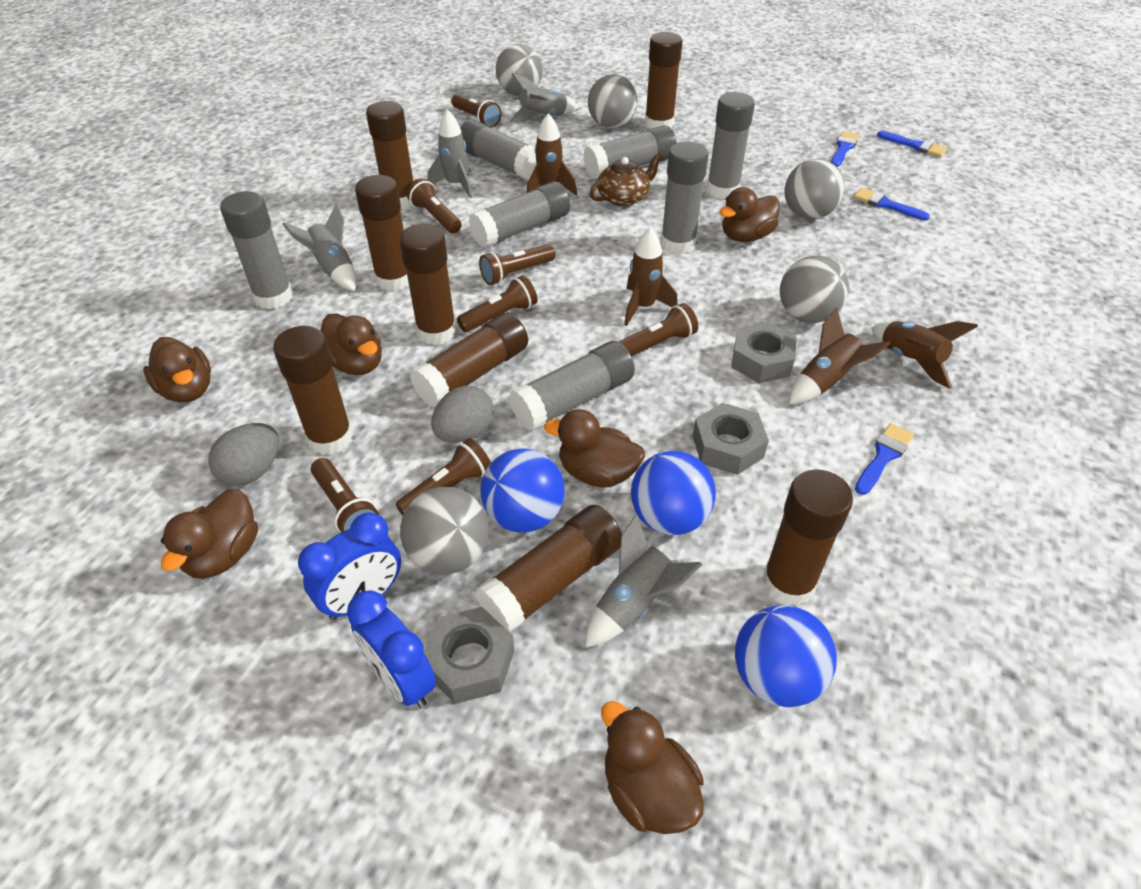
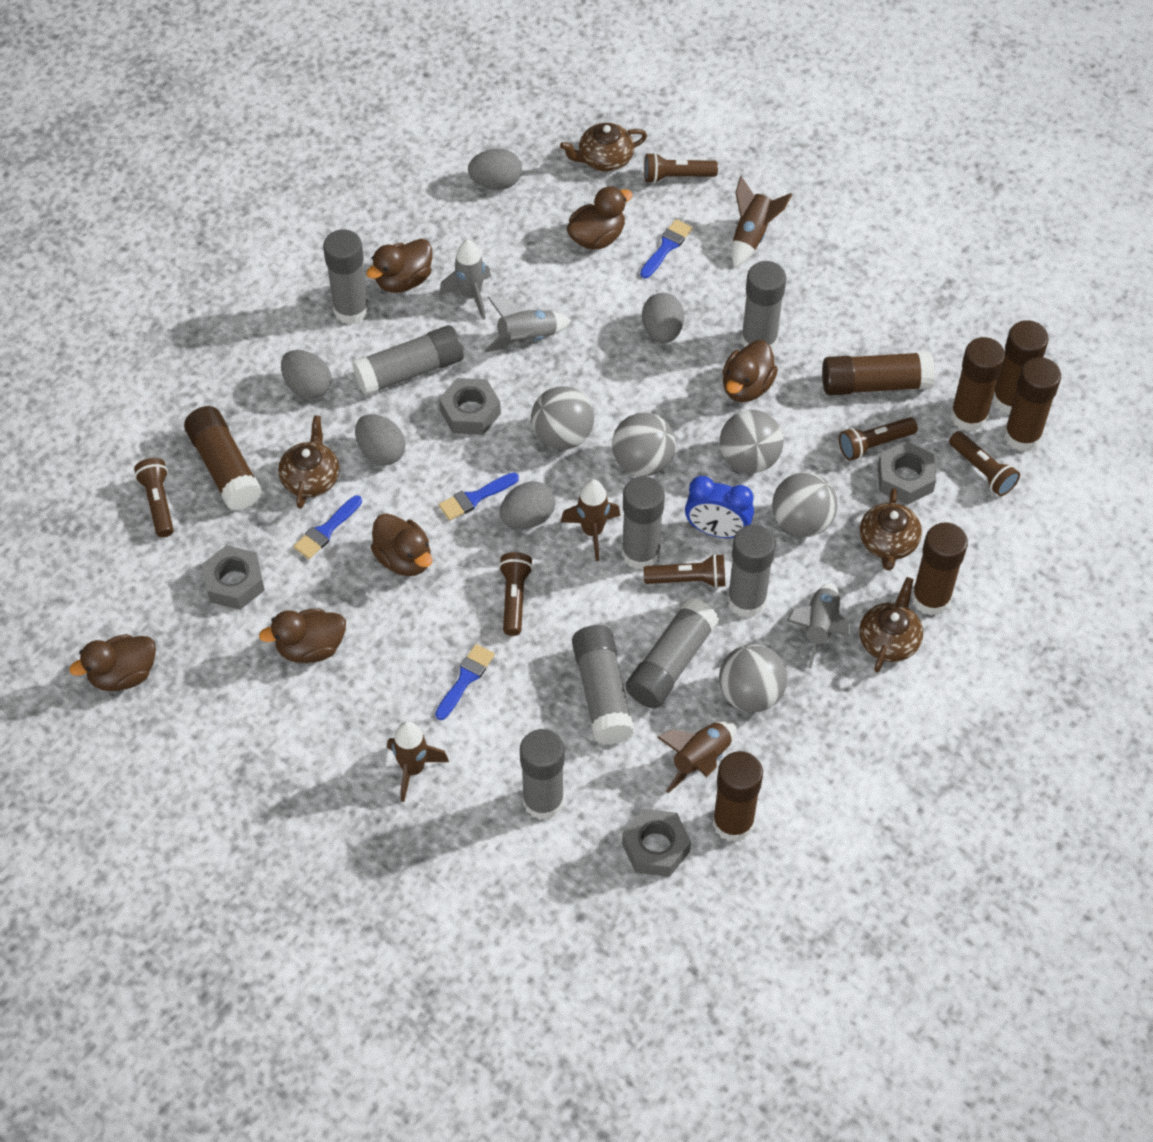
blue ball: 3 -> 0
blue clock: 2 -> 1
brown flashlight: 7 -> 6
brown glue stick: 8 -> 7
brown teapot: 1 -> 4
grey egg: 2 -> 5
grey glue stick: 7 -> 8
grey nut: 3 -> 4
grey rocket: 4 -> 3

